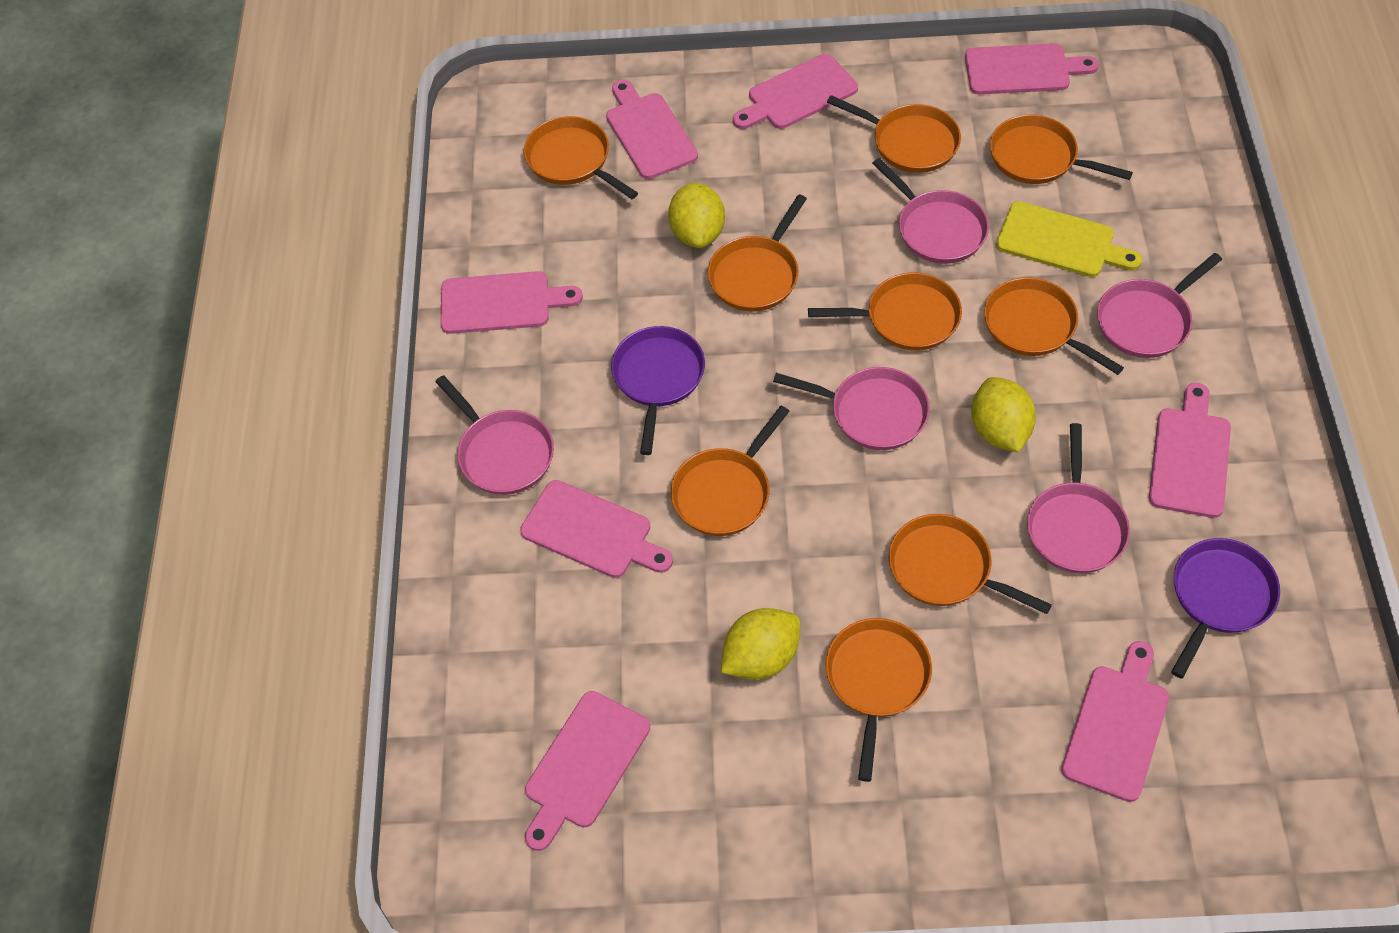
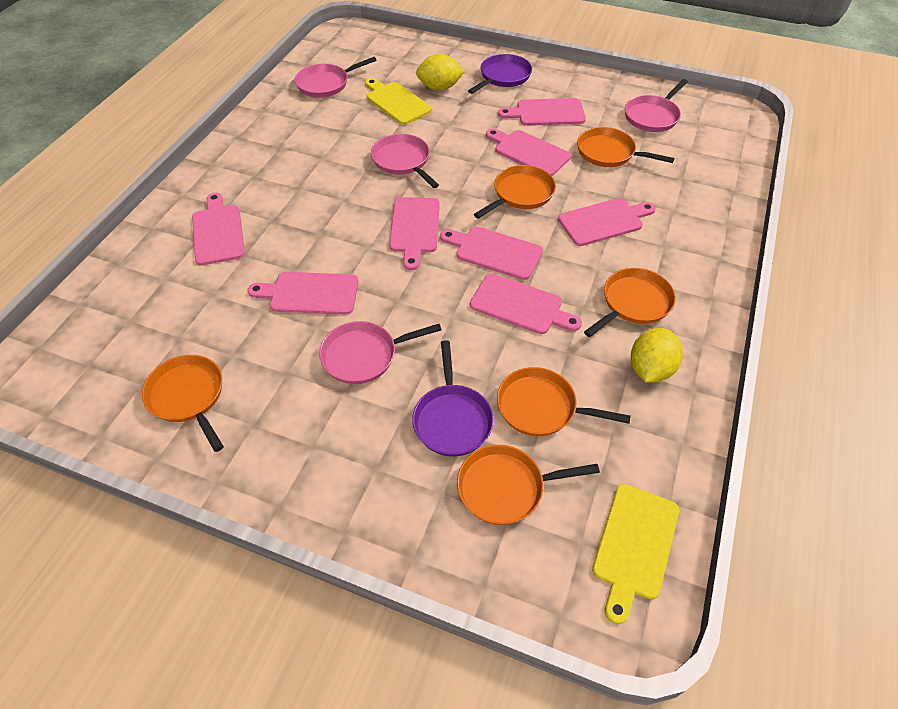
orange pan: 9 -> 6
pink pan: 5 -> 4
yellow cutting board: 1 -> 2
yellow lemon: 3 -> 2

